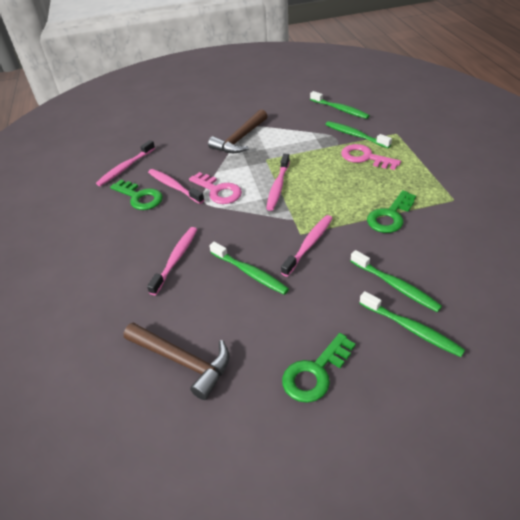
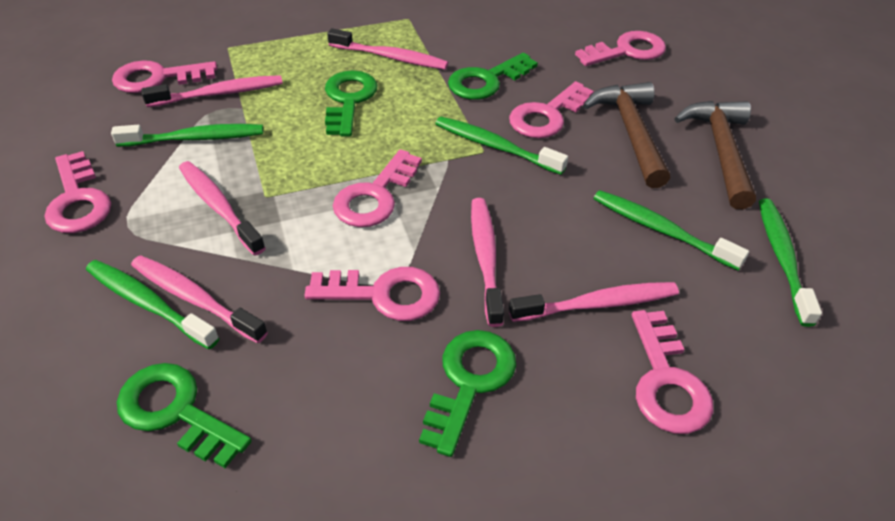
green key: 3 -> 4
pink key: 2 -> 7
pink toothbrush: 5 -> 6

